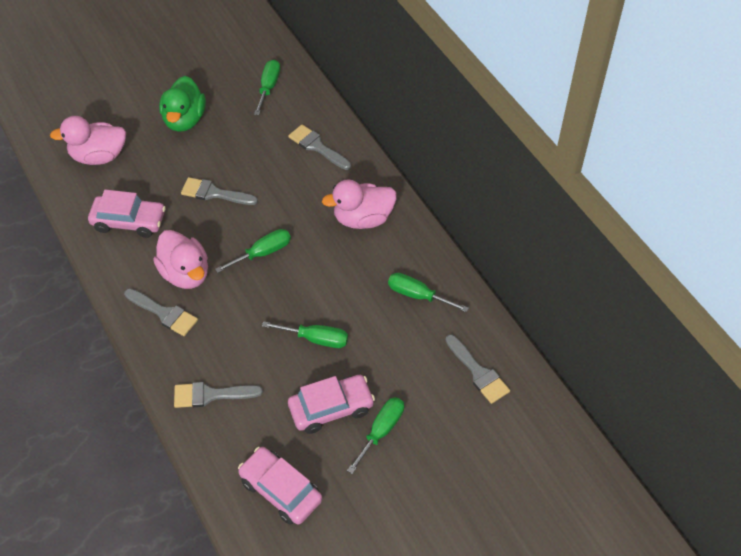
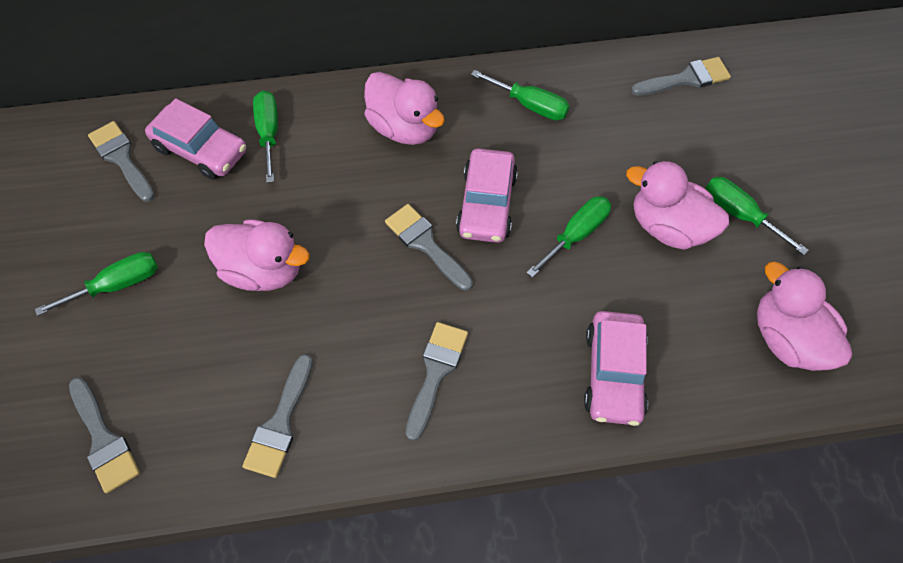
green duck: 1 -> 0
grey brush: 5 -> 6
pink duck: 3 -> 4

